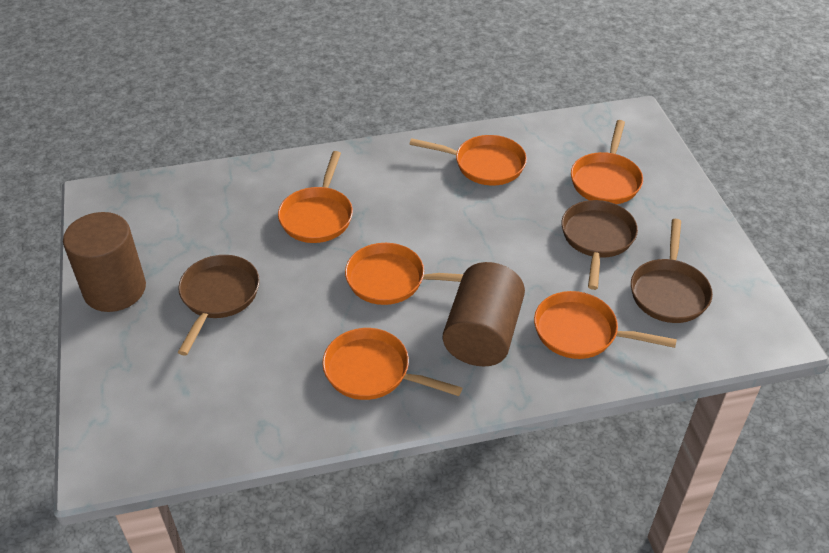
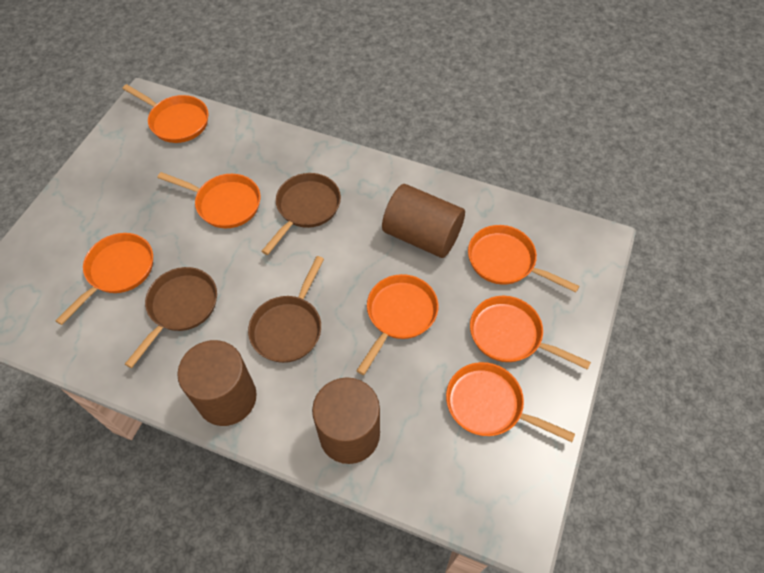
brown cylinder: 2 -> 3
orange pan: 6 -> 7

